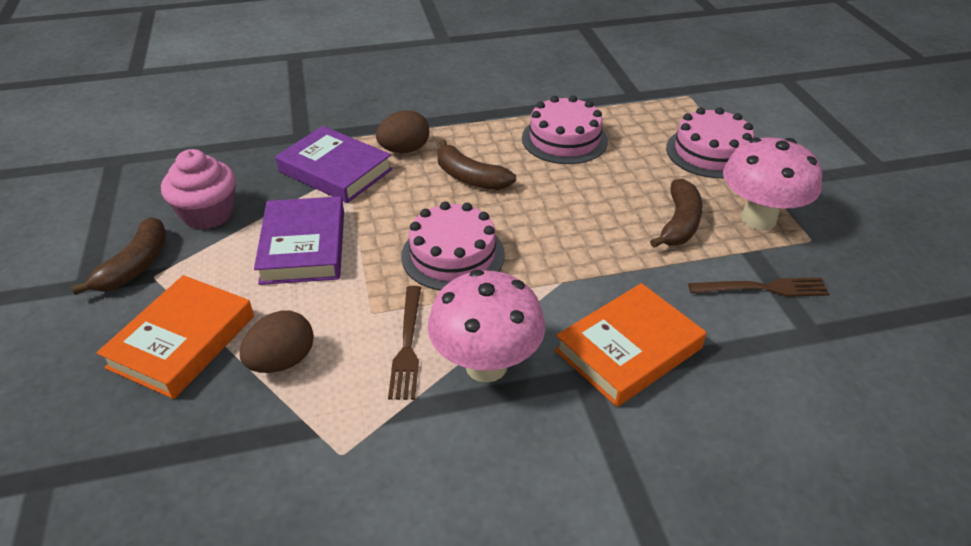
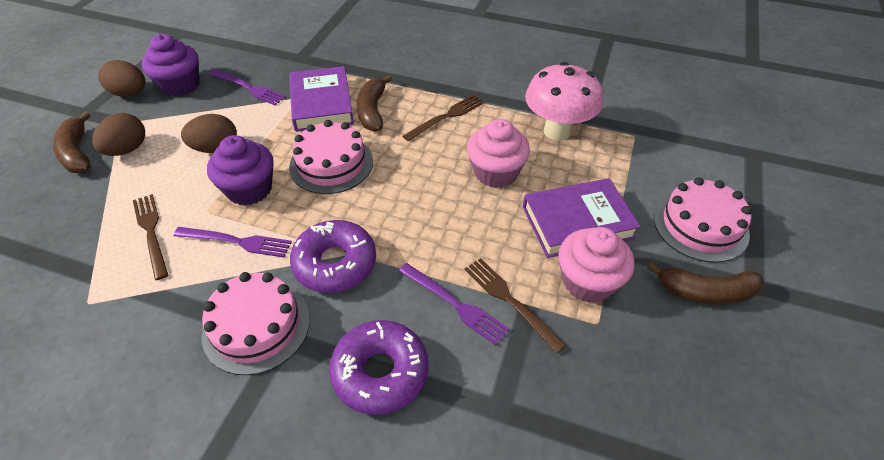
brown egg: 2 -> 3
brown fork: 2 -> 3
orange book: 2 -> 0
pink cupcake: 1 -> 2
pink mushroom: 2 -> 1
purple cupcake: 0 -> 2
purple donut: 0 -> 2
purple fork: 0 -> 3

